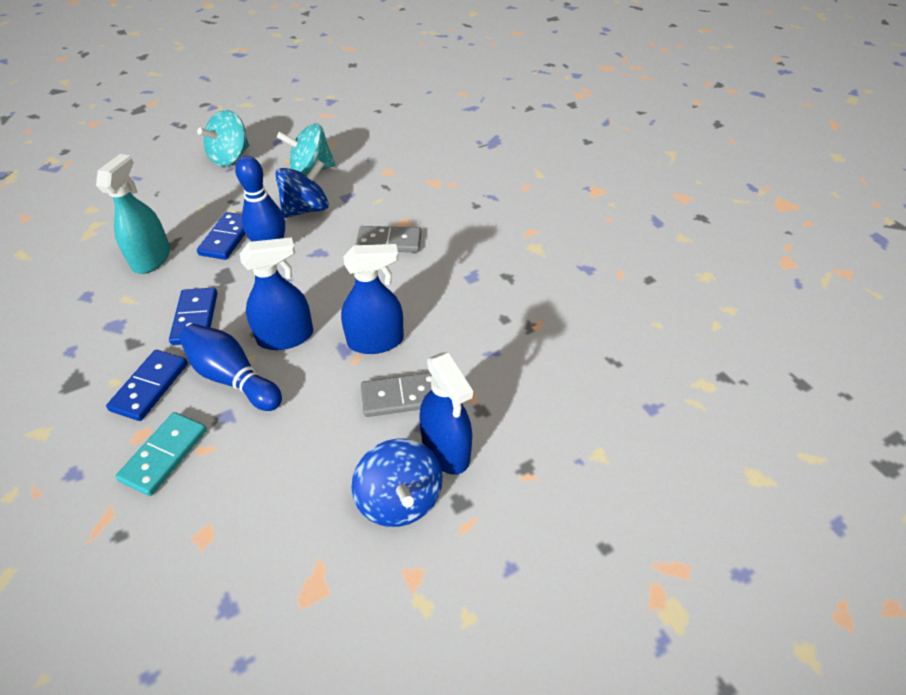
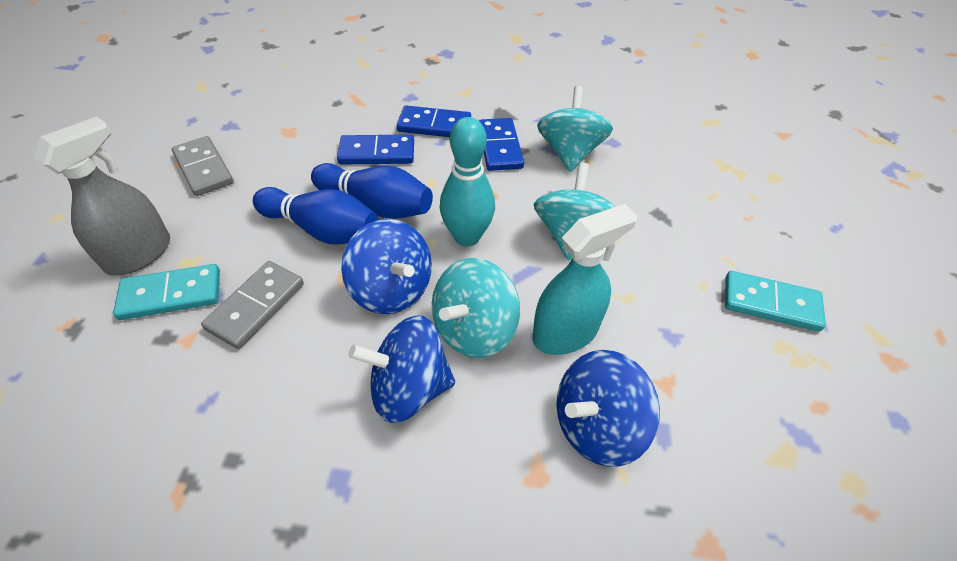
blue spinning top: 2 -> 3
blue spray bottle: 3 -> 0
grey spray bottle: 0 -> 1
turquoise bowling pin: 0 -> 1
turquoise domino: 1 -> 2
turquoise spinning top: 2 -> 3

